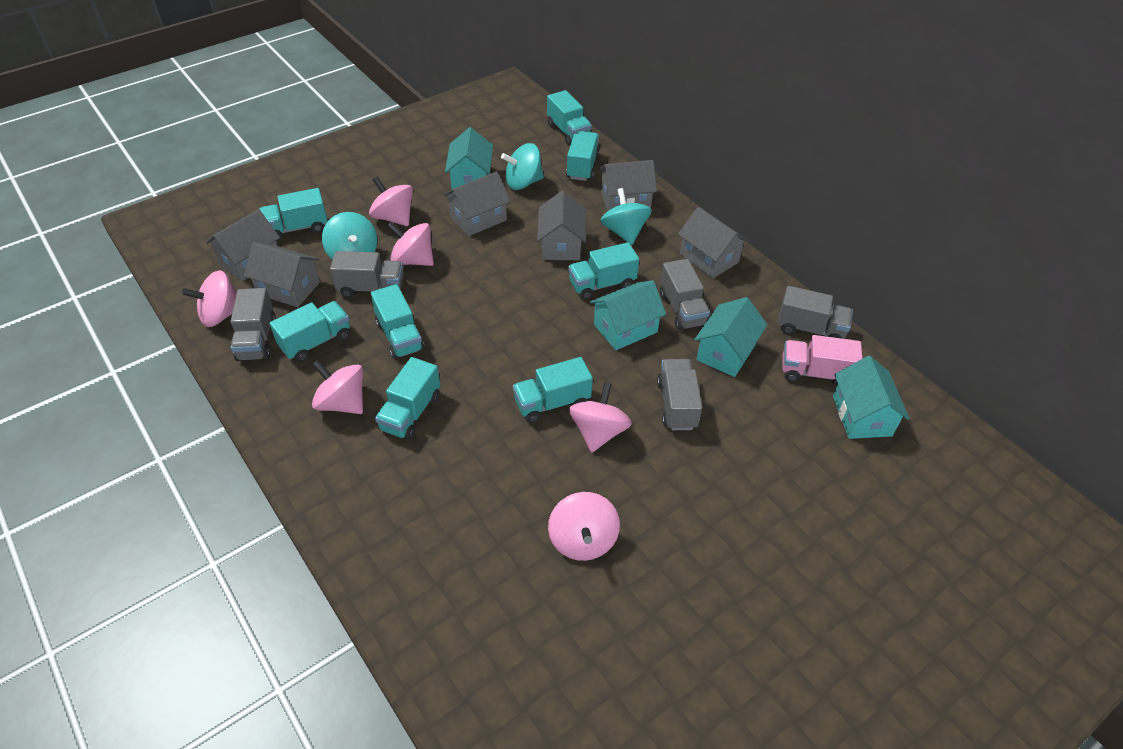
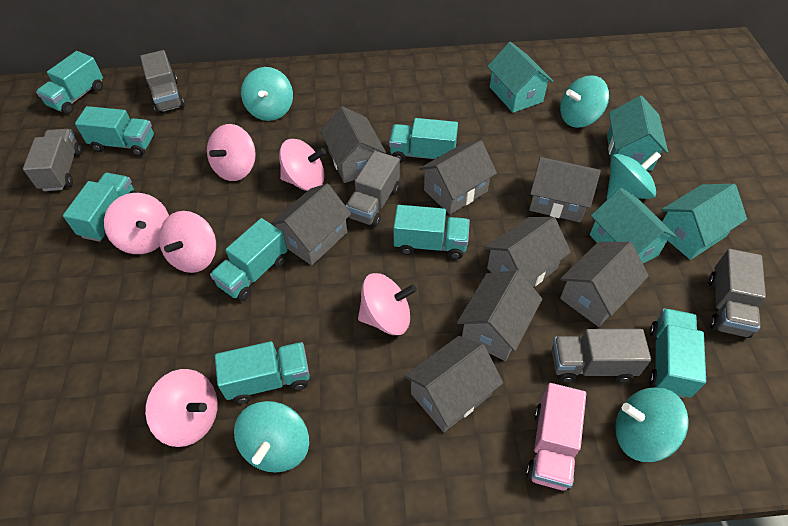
grey house: 6 -> 8
turquoise spinning top: 3 -> 5

